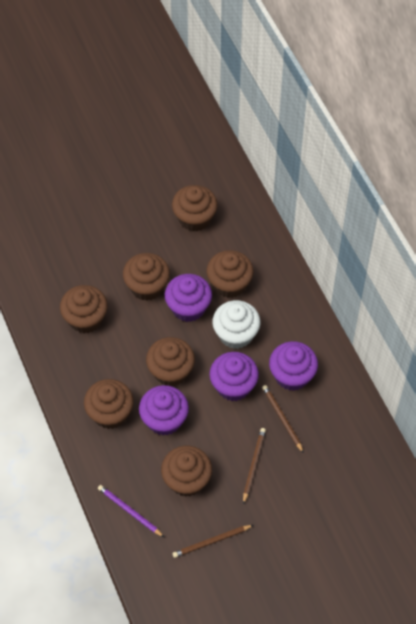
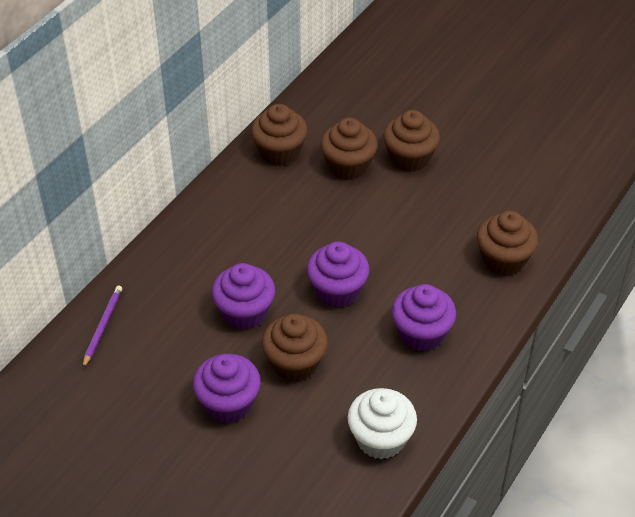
brown cupcake: 7 -> 5
brown pencil: 3 -> 0

